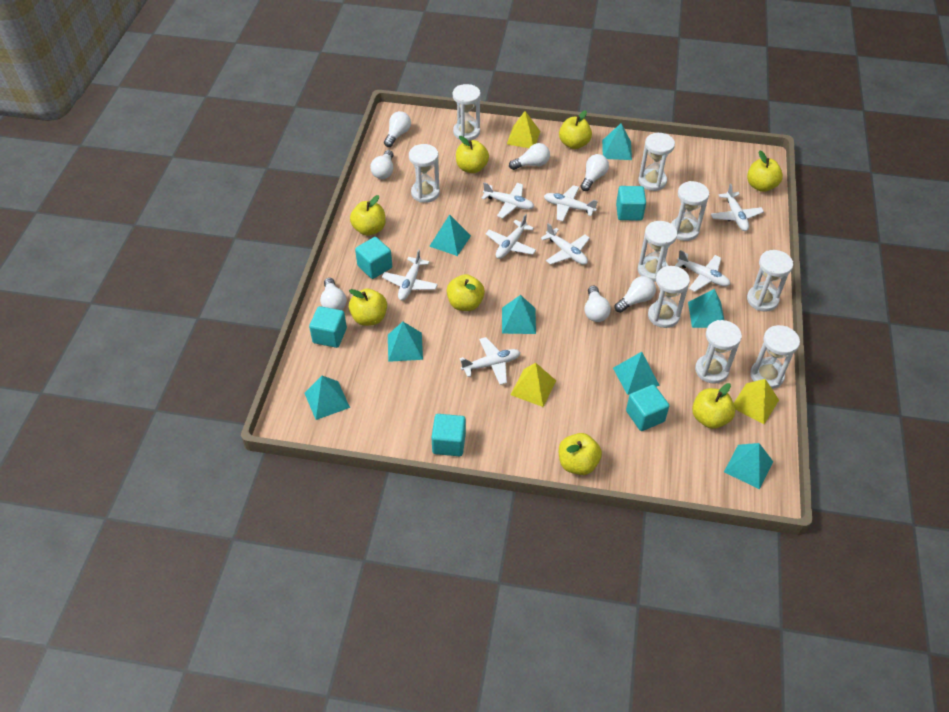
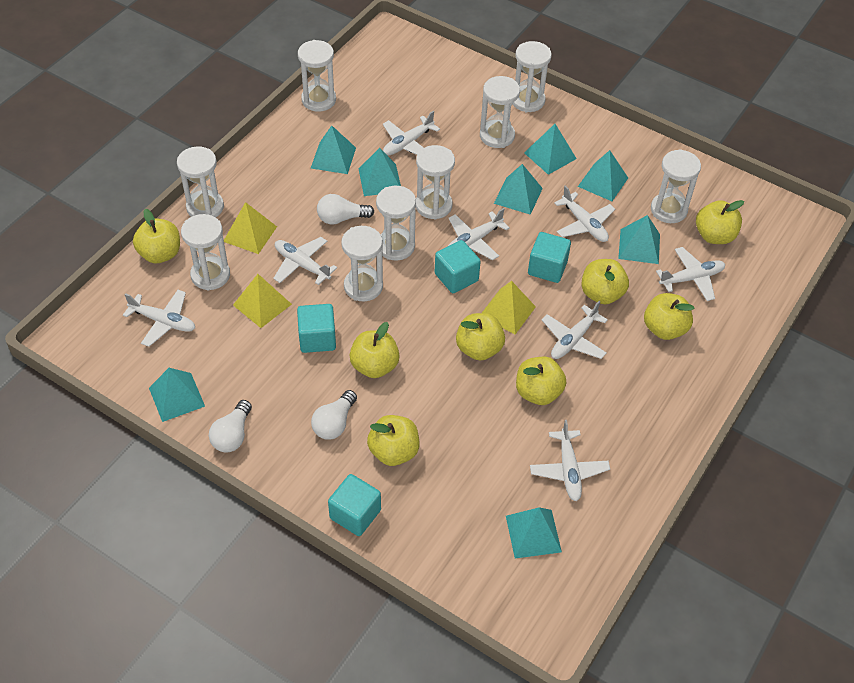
turquoise cube: 5 -> 4
white light bulb: 7 -> 3

